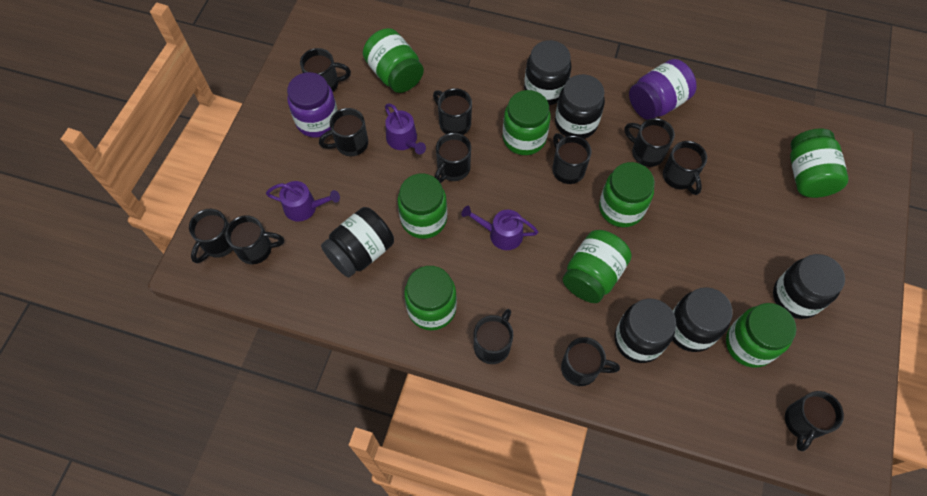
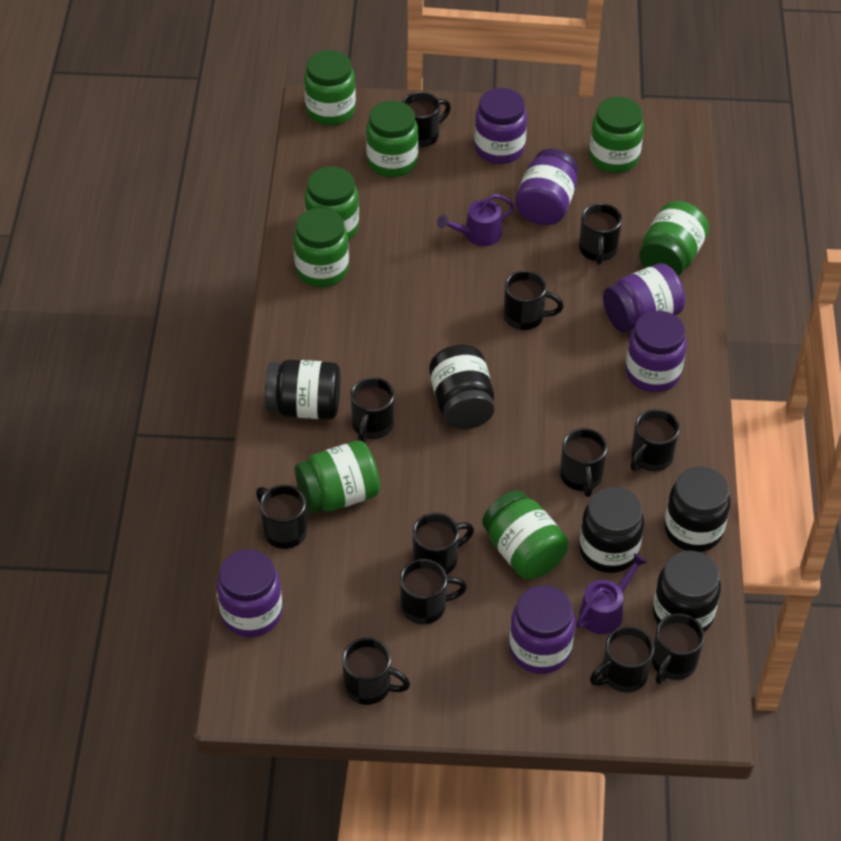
black jar: 6 -> 5
purple jar: 2 -> 6
purple watering can: 3 -> 2

